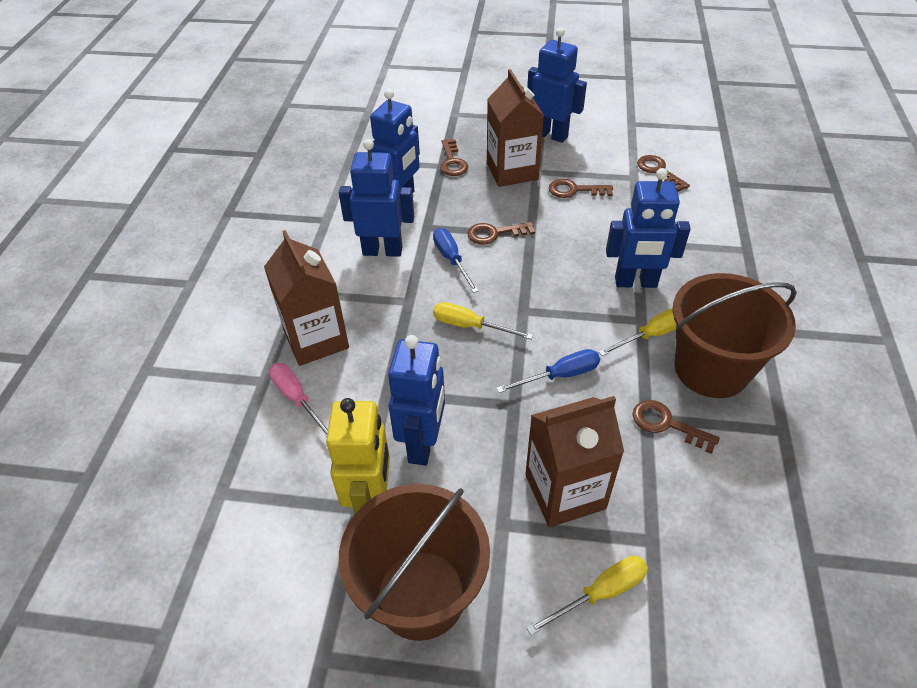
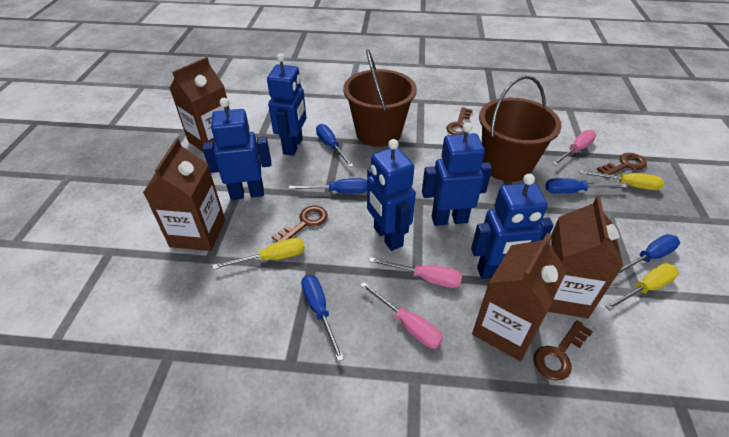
blue screwdriver: 2 -> 5
brown carton: 3 -> 4
brown key: 5 -> 4
pink screwdriver: 1 -> 3
yellow robot: 1 -> 0

